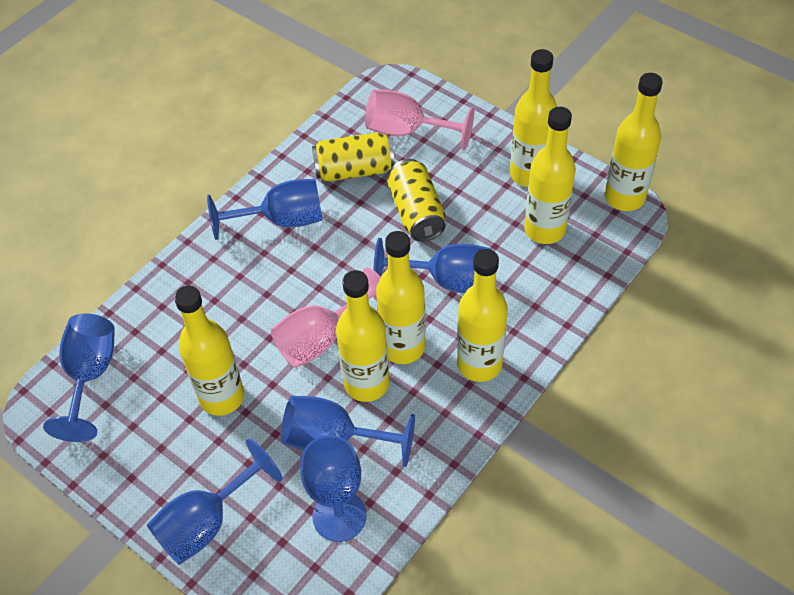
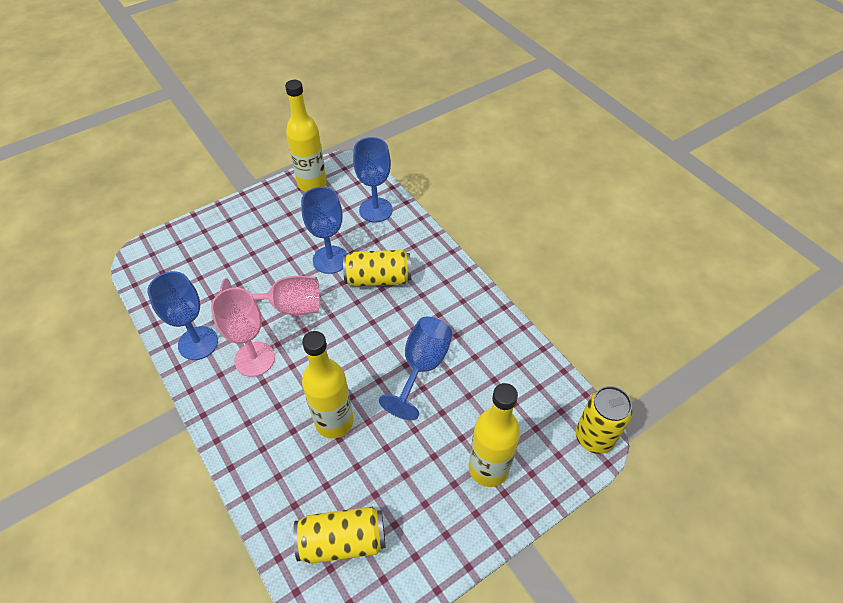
blue goblet: 6 -> 4
yellow bottle: 7 -> 3
yellow can: 2 -> 3

